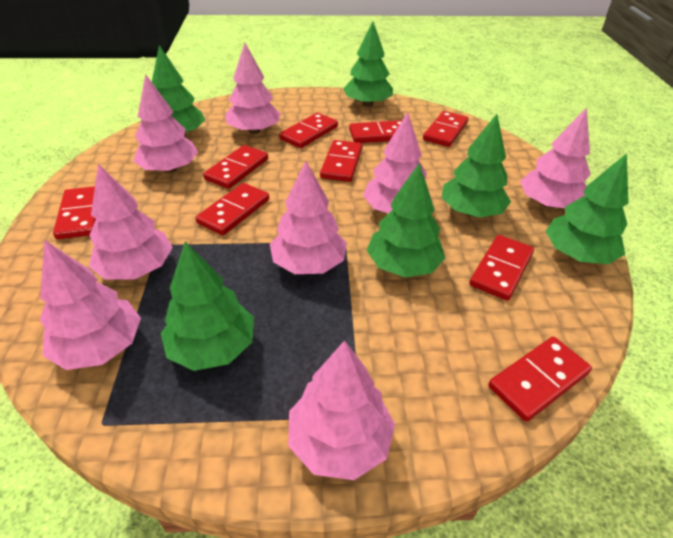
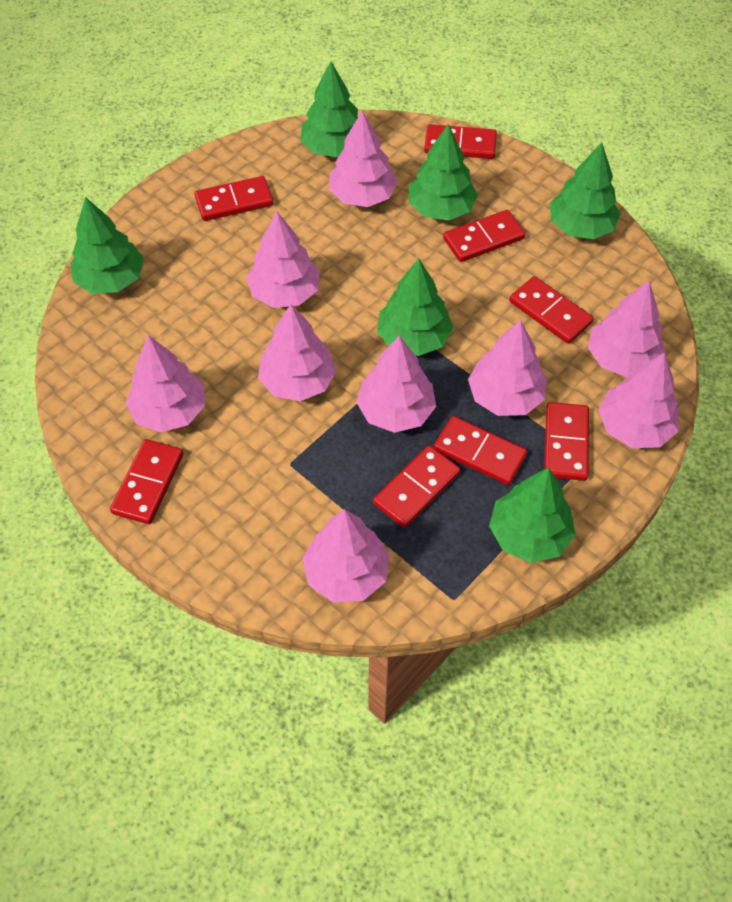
pink tree: 8 -> 9
red domino: 9 -> 8

